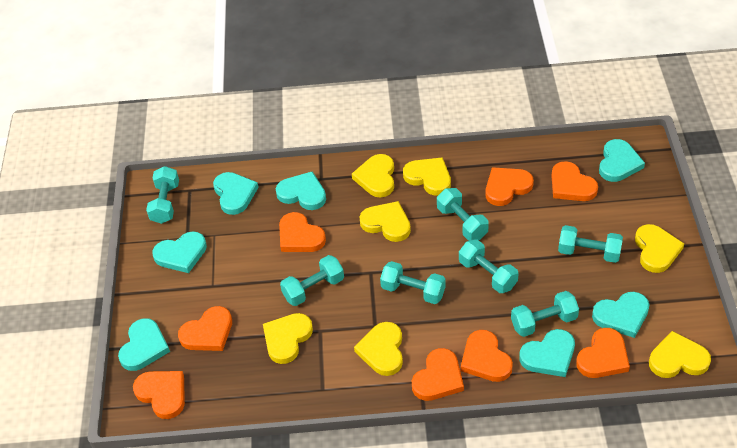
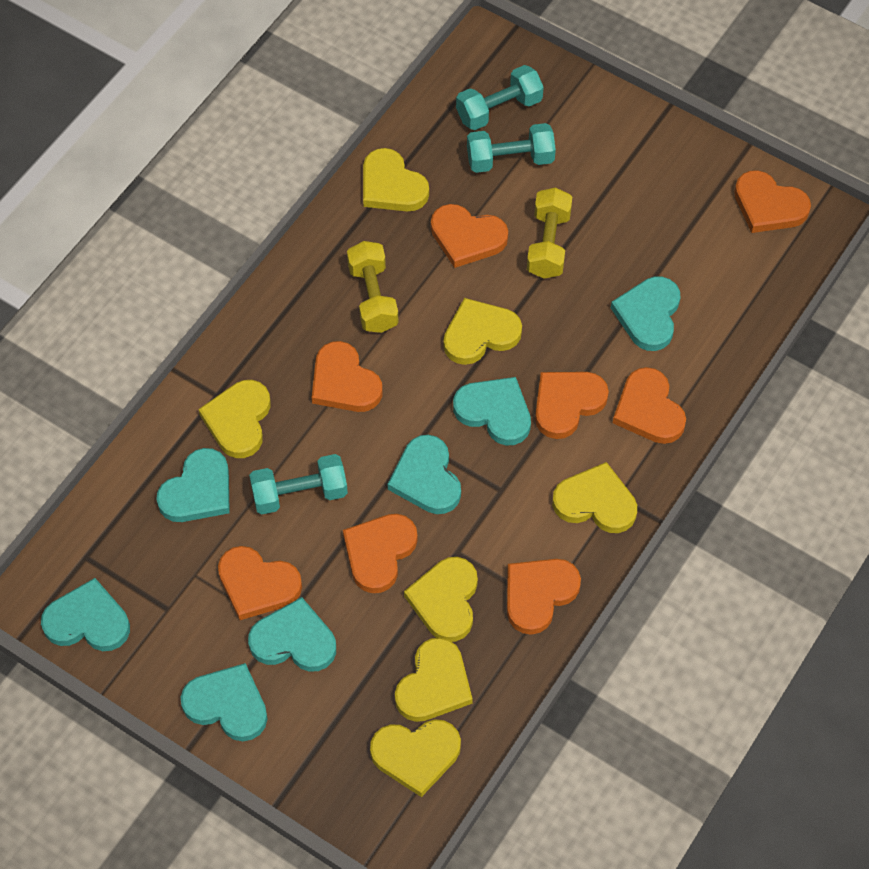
turquoise dumbbell: 7 -> 3
yellow dumbbell: 0 -> 2

